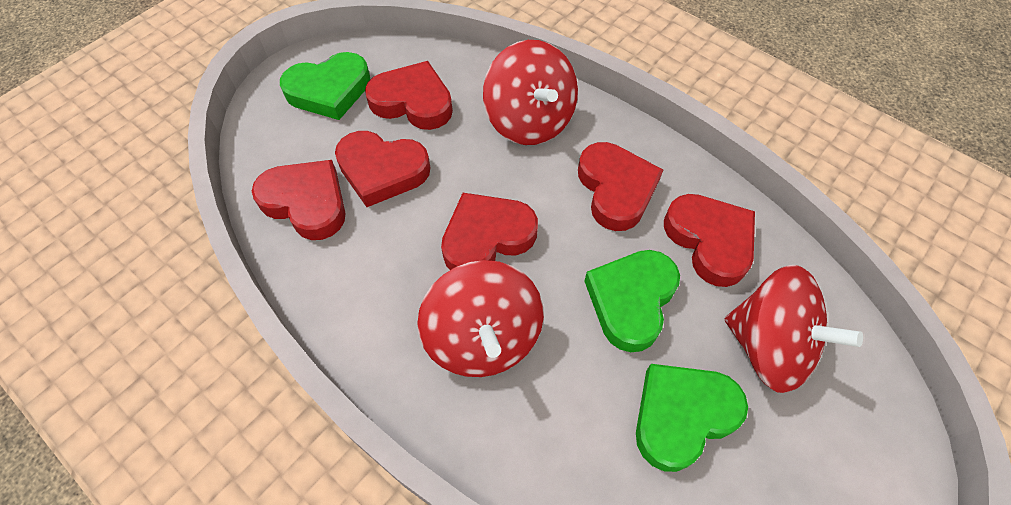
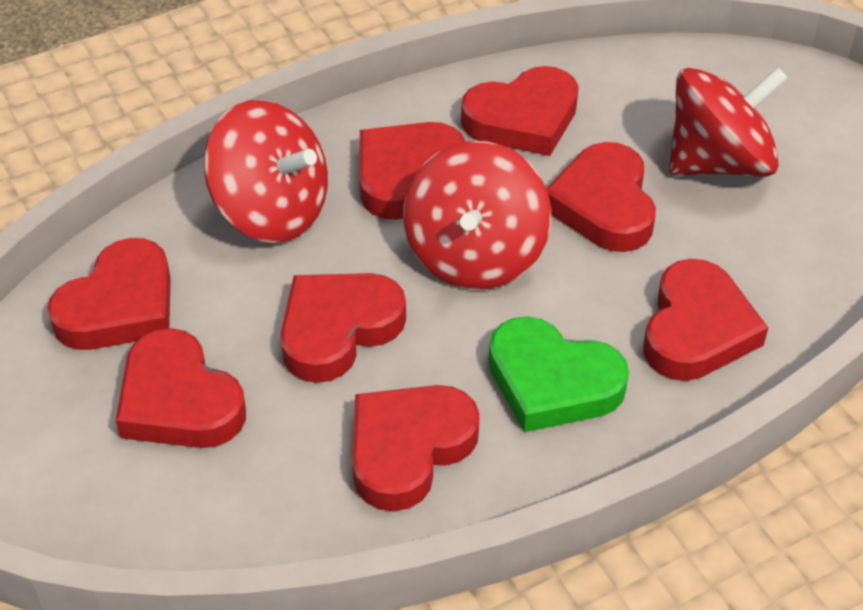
green heart: 3 -> 1
red heart: 6 -> 8

